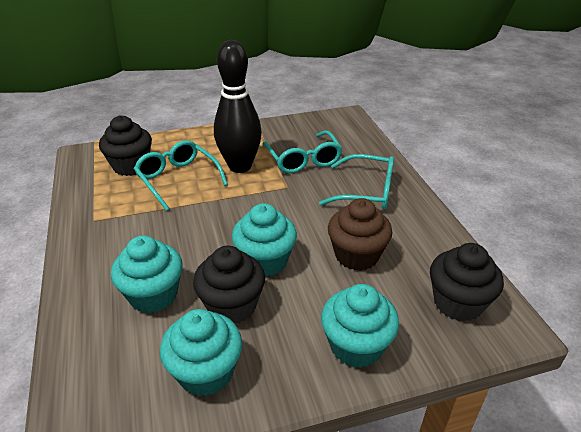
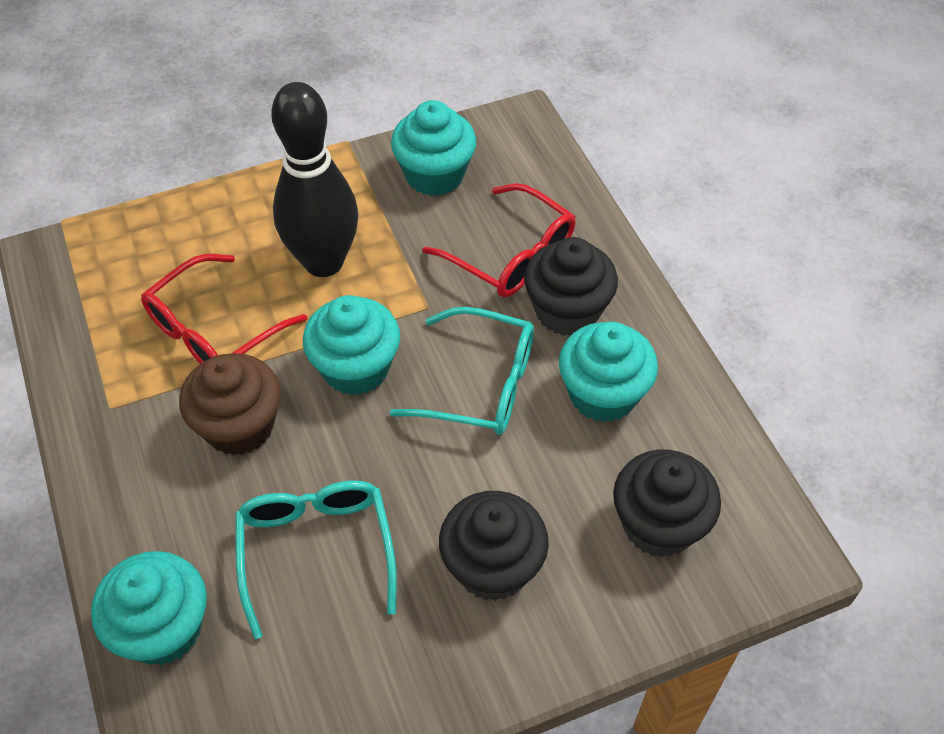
red glasses: 0 -> 2
turquoise glasses: 3 -> 2

